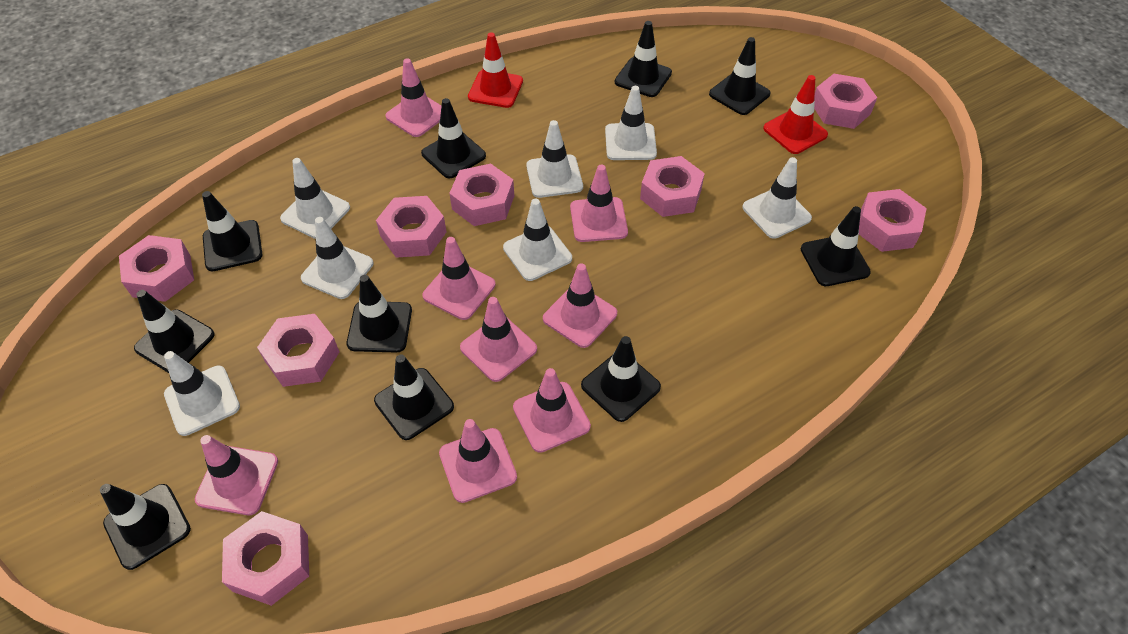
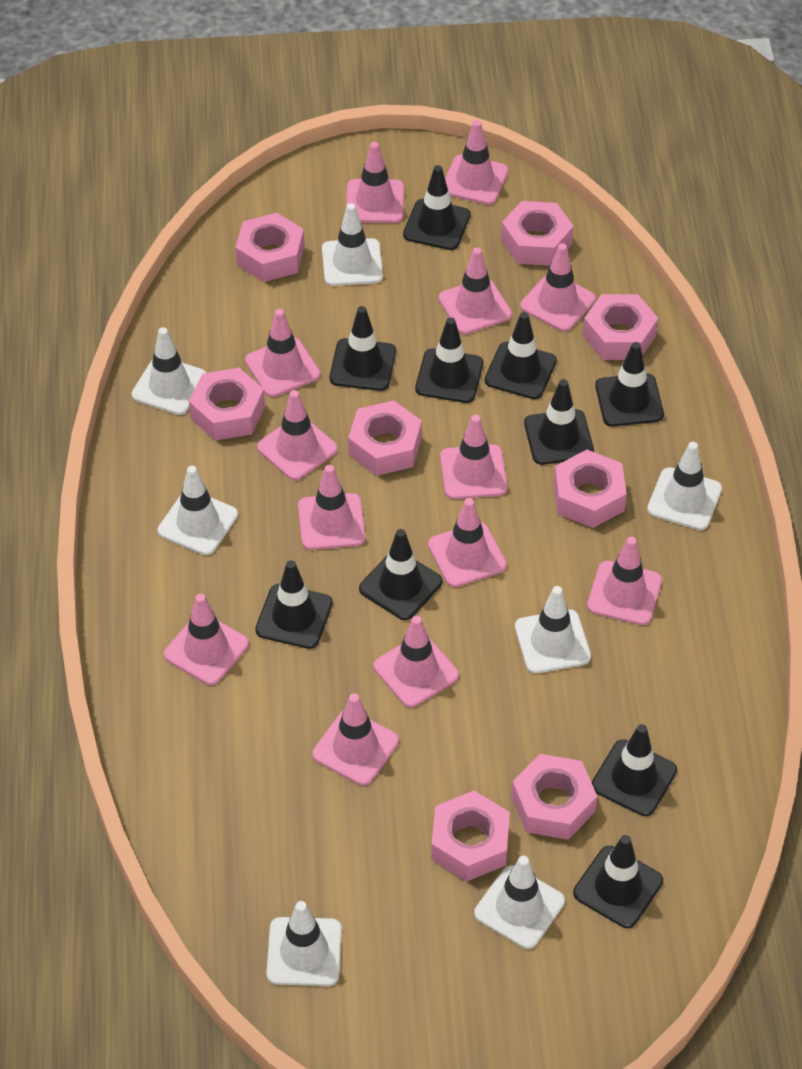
pink traffic cone: 8 -> 13
red traffic cone: 2 -> 0

